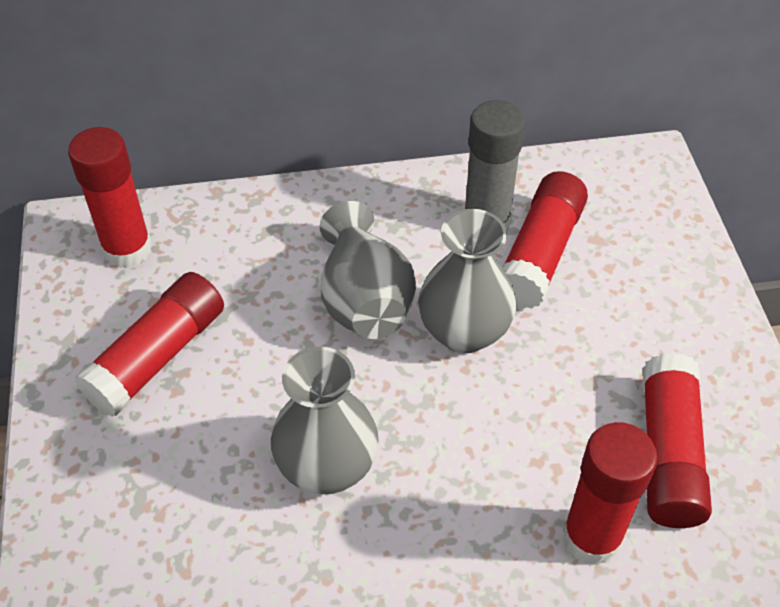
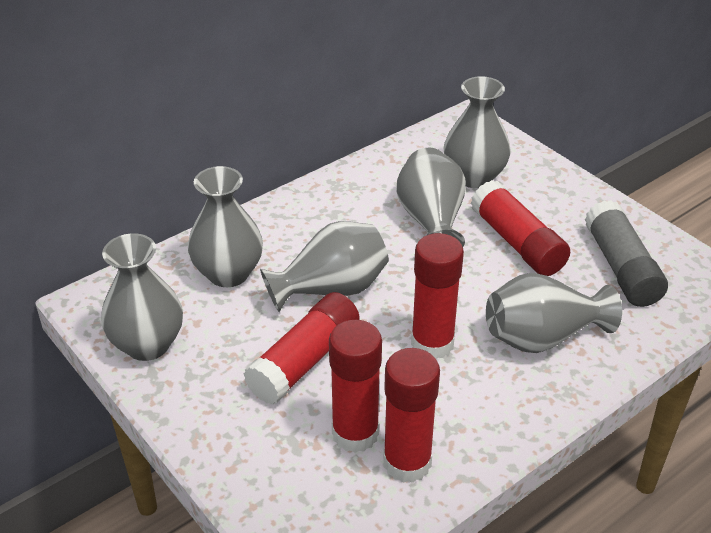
grey vase: 3 -> 6

